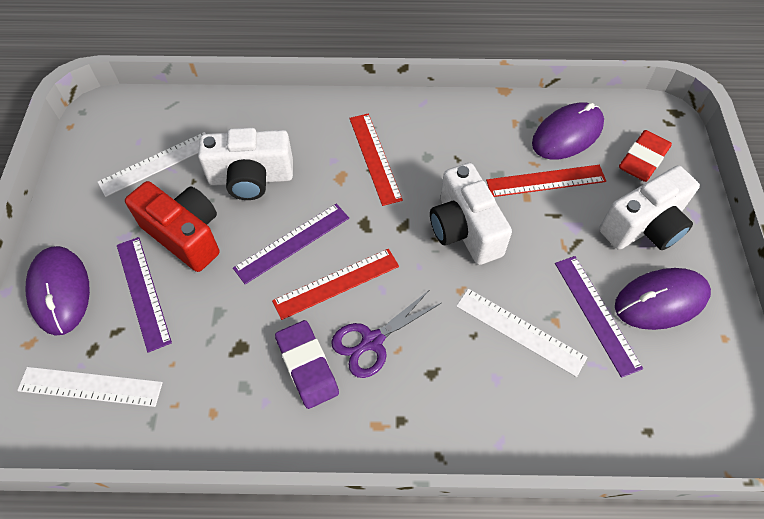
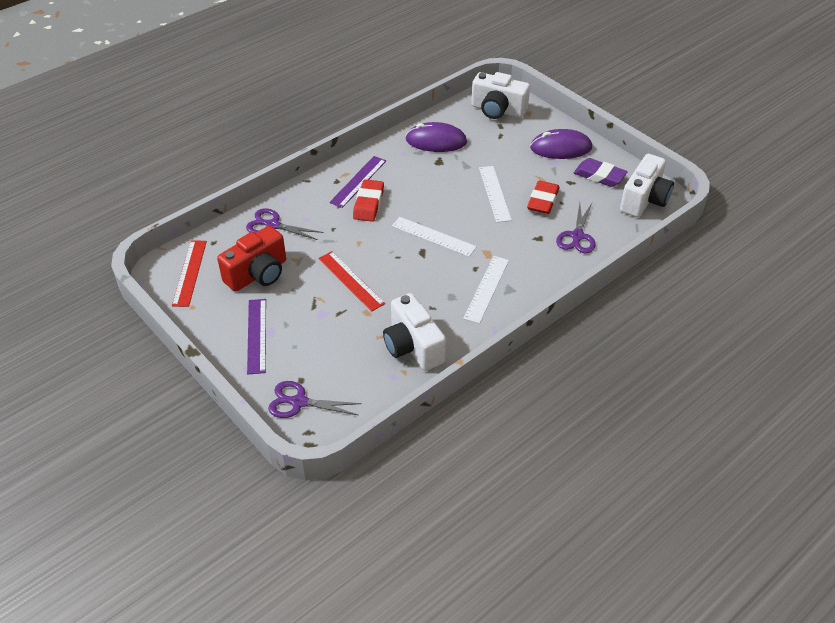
purple mouse: 3 -> 2
purple ruler: 3 -> 2
purple scissors: 1 -> 3
red eraser: 1 -> 2
red ruler: 3 -> 2

